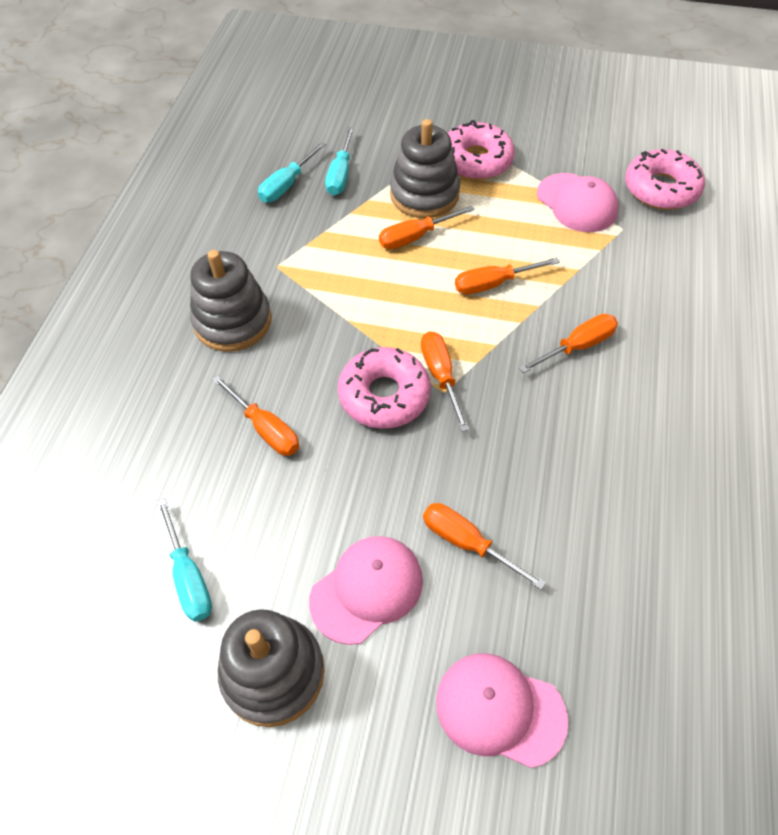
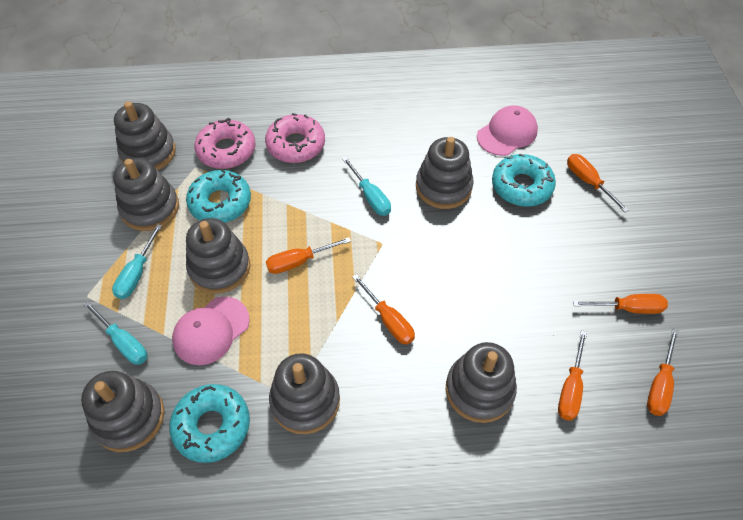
grey stacking toy: 3 -> 7
pink cap: 3 -> 2
pink donut: 3 -> 2
turquoise donut: 0 -> 3

